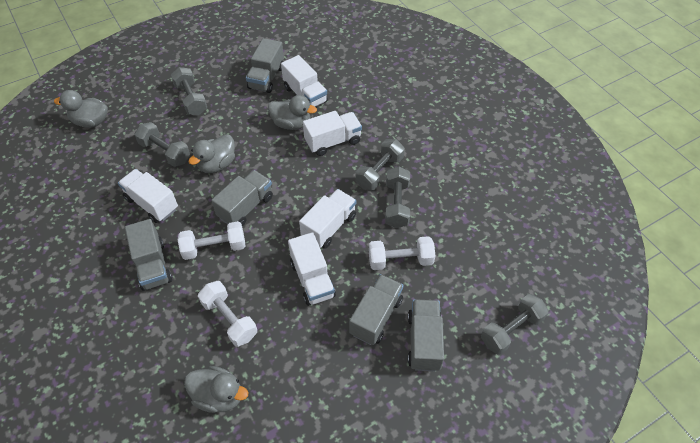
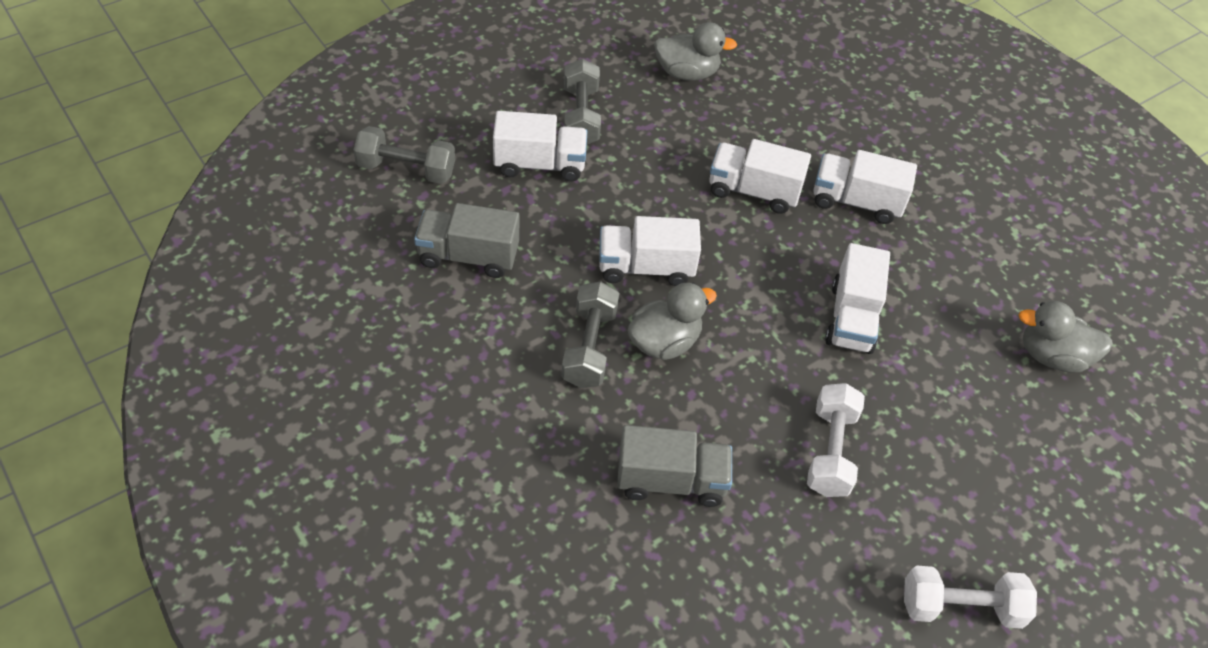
grey duck: 4 -> 3
grey dumbbell: 5 -> 3
grey truck: 5 -> 2
white dumbbell: 3 -> 2

